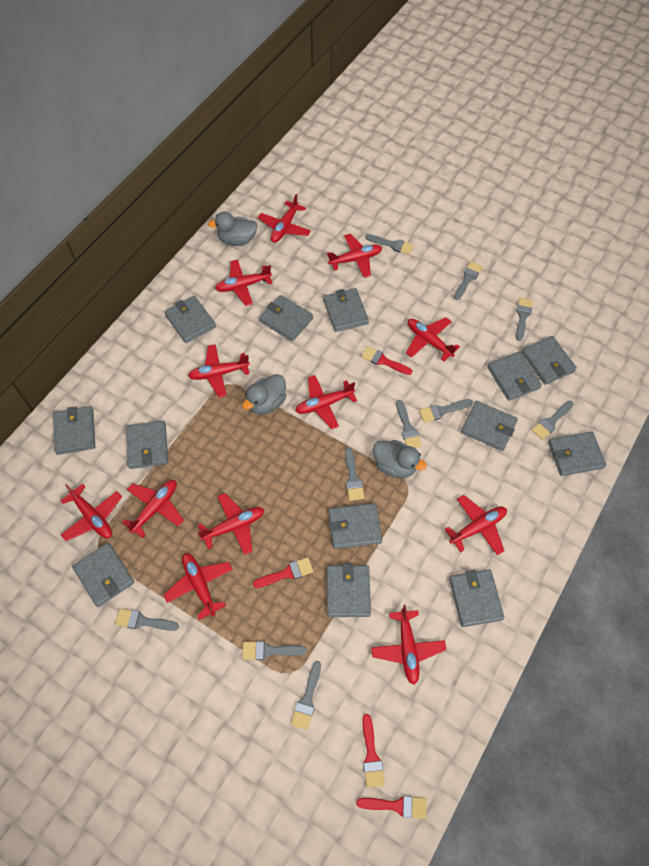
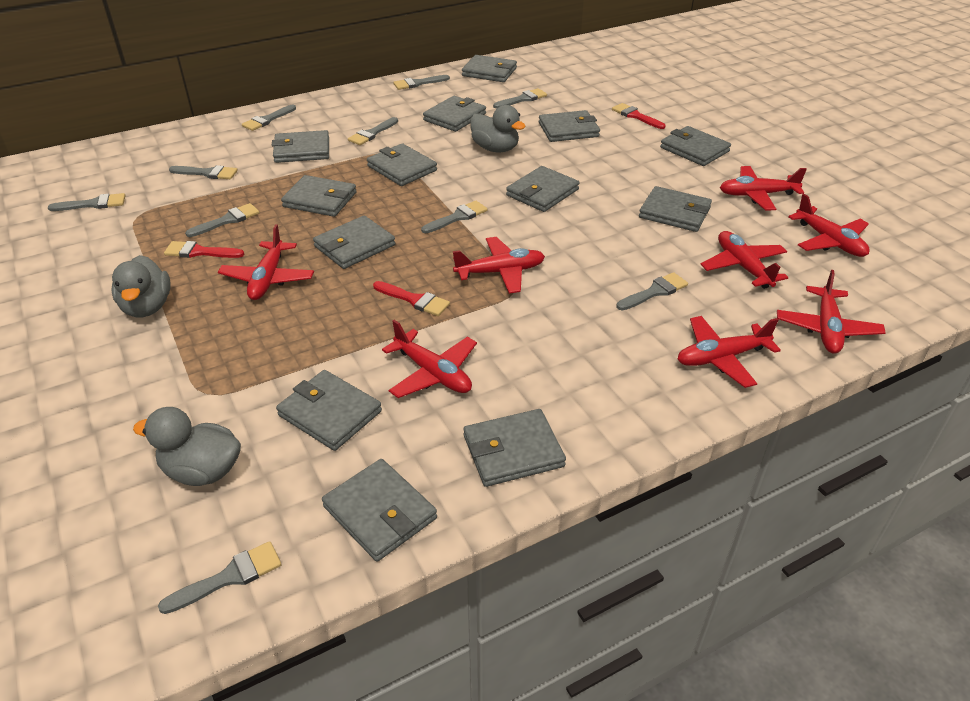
red brush: 4 -> 3
red plane: 12 -> 8

